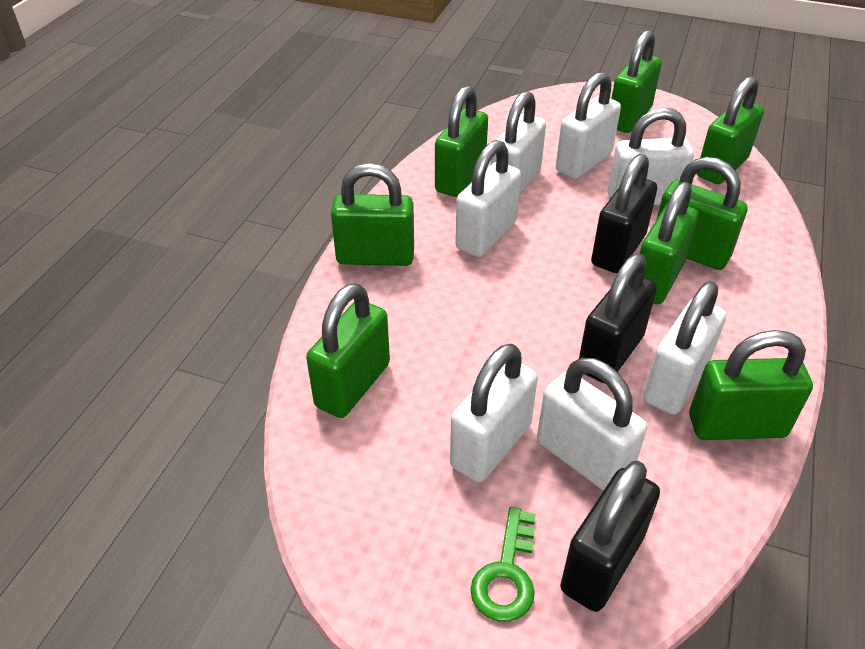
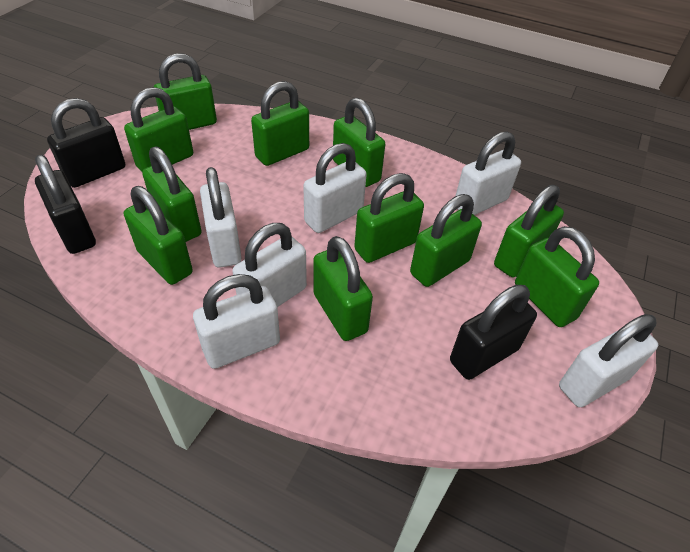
green key: 1 -> 0
green padlock: 8 -> 11
white padlock: 7 -> 6

